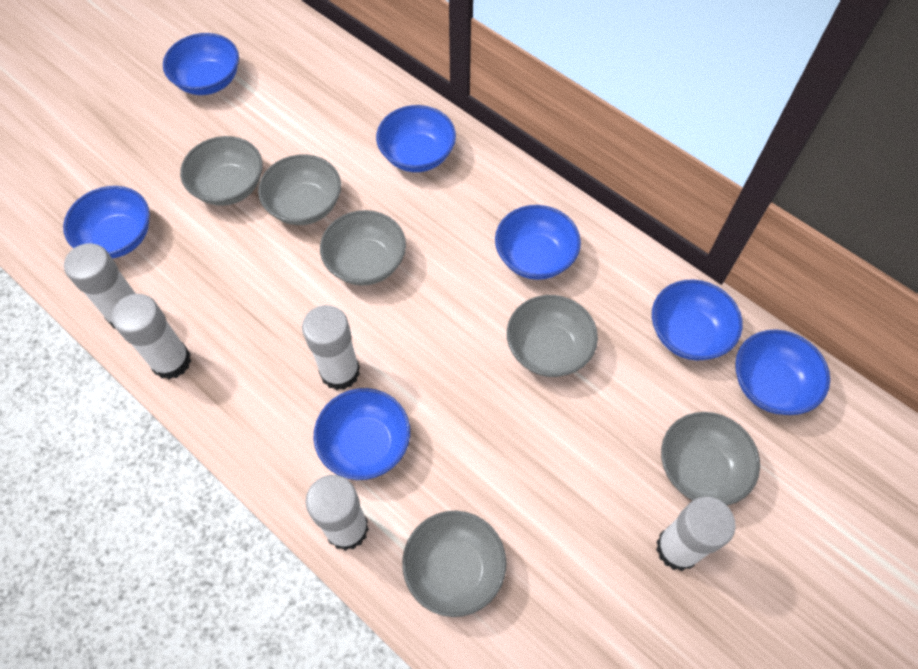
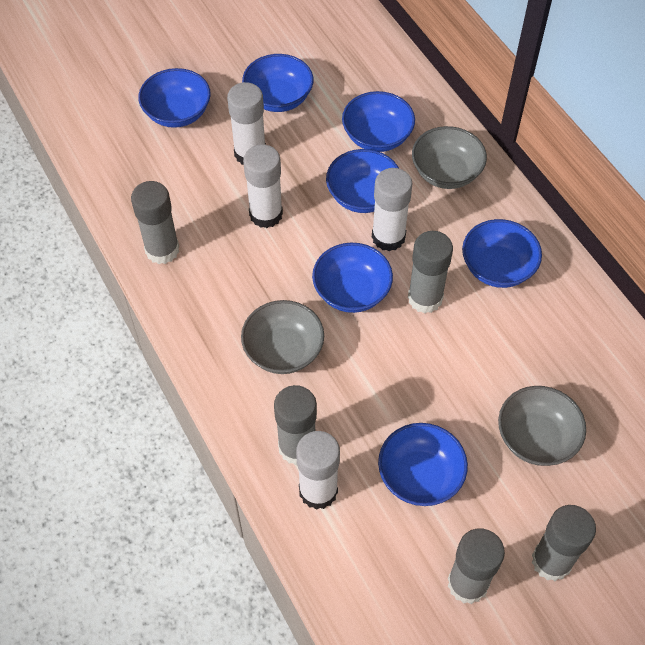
grey bowl: 6 -> 3
grey glue stick: 0 -> 5
white glue stick: 5 -> 4

